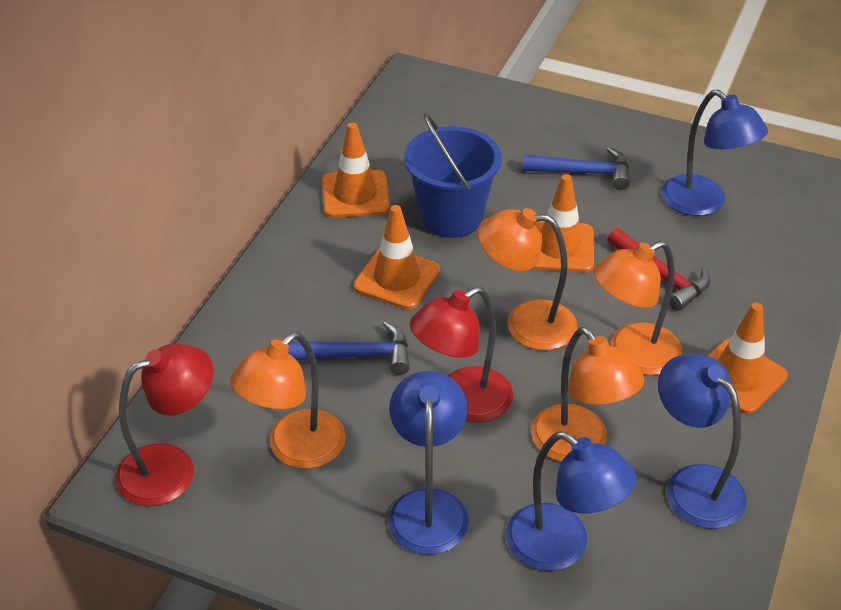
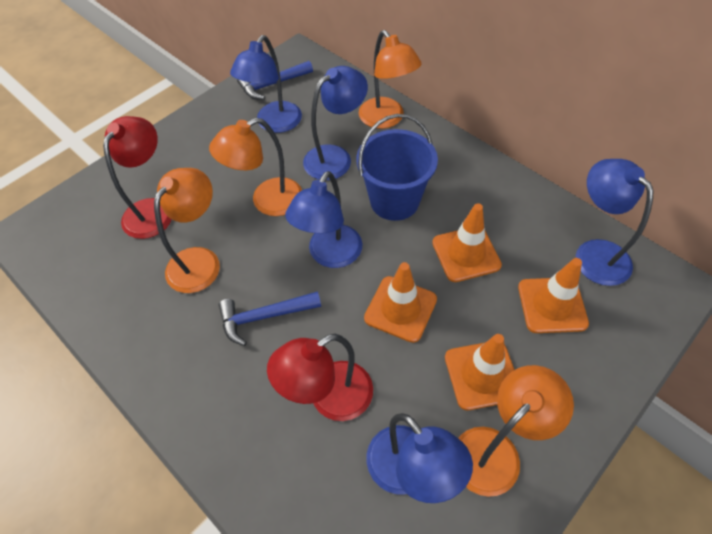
blue lamp: 4 -> 5
red hammer: 1 -> 0

